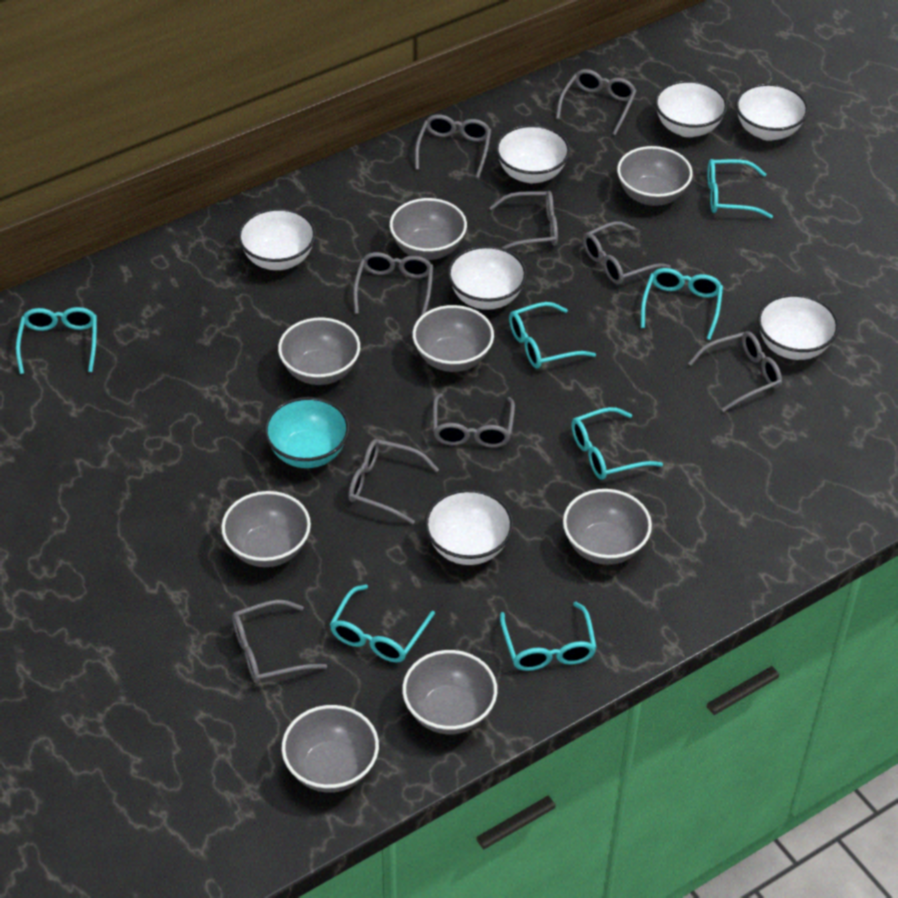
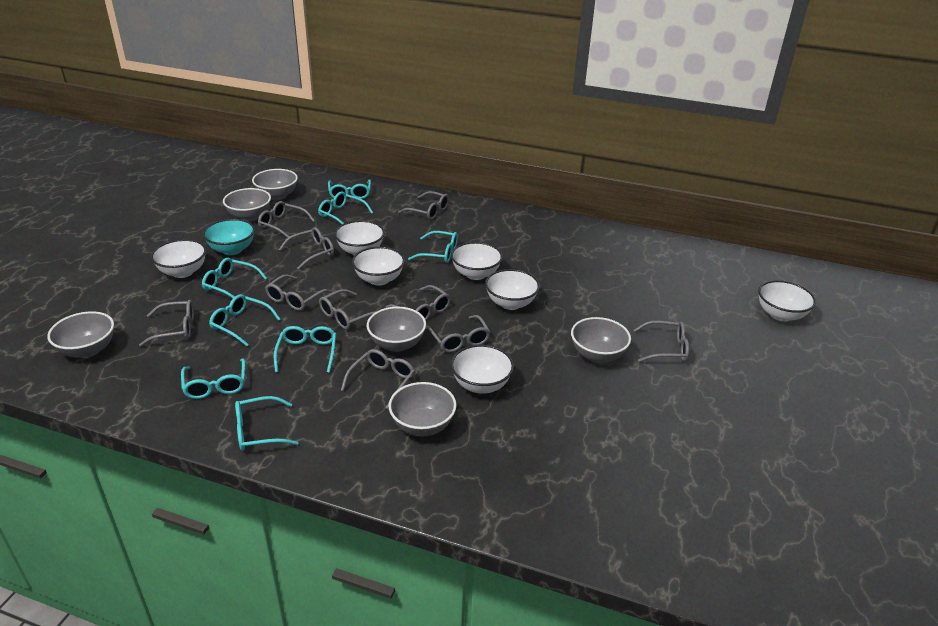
grey bowl: 8 -> 6
grey glasses: 9 -> 10
turquoise glasses: 7 -> 8

